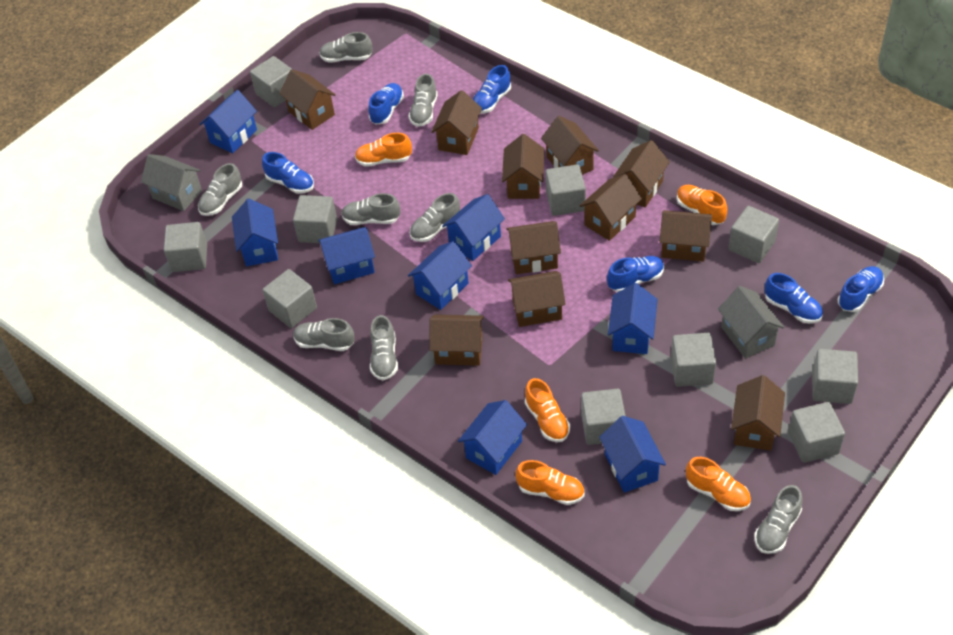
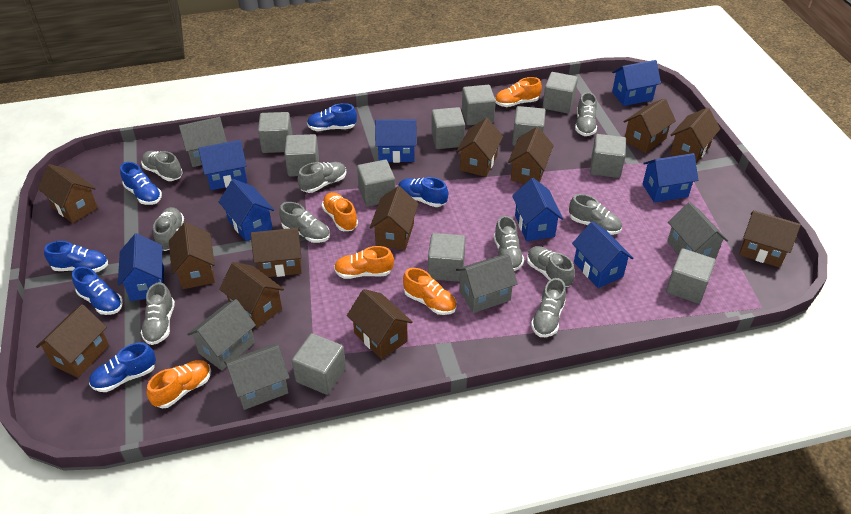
brown house: 11 -> 12
grey cube: 10 -> 11
grey house: 2 -> 5
grey shoe: 8 -> 10

